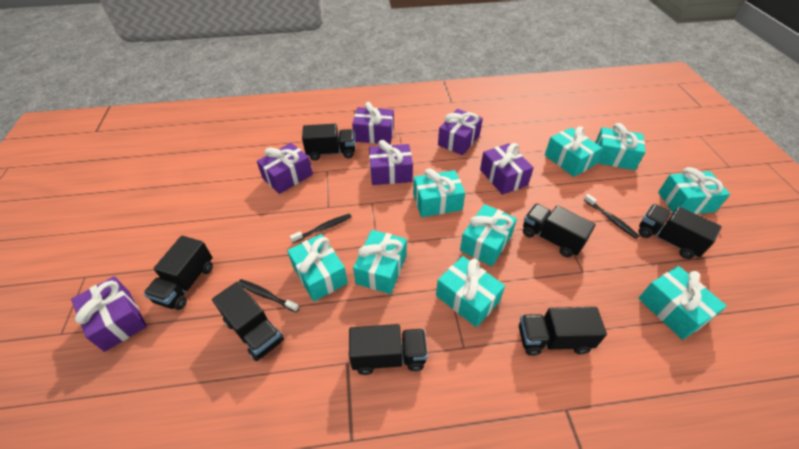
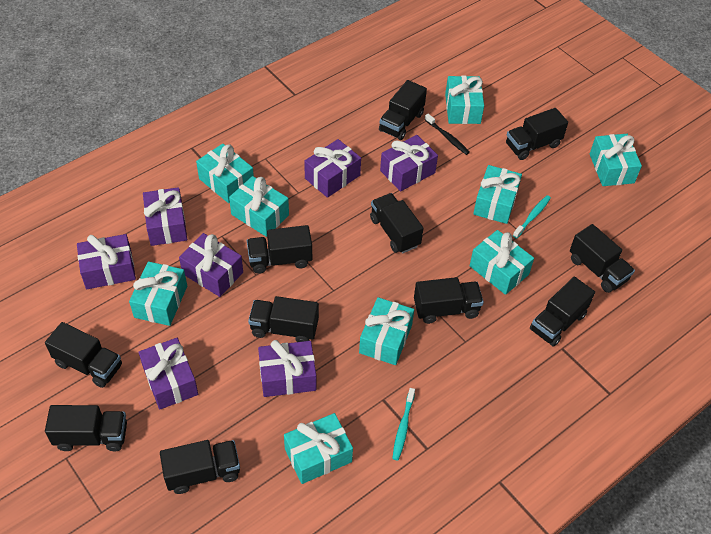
black toothbrush: 3 -> 1
black truck: 7 -> 11
purple gift: 6 -> 7
turquoise toothbrush: 0 -> 2

